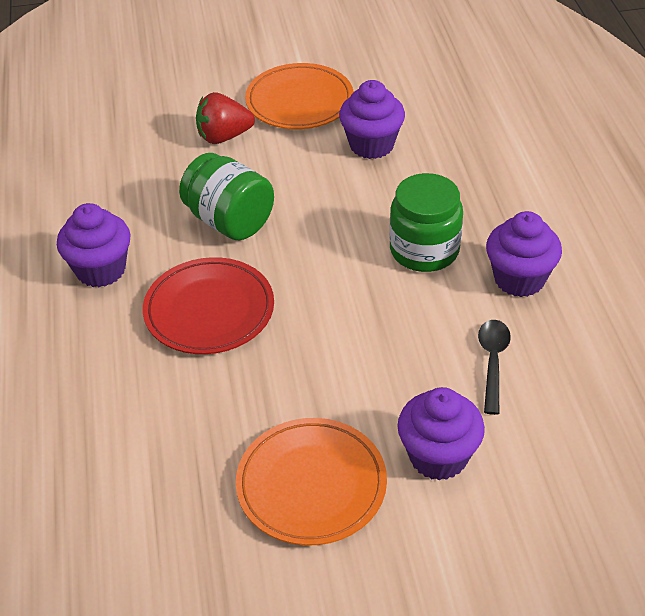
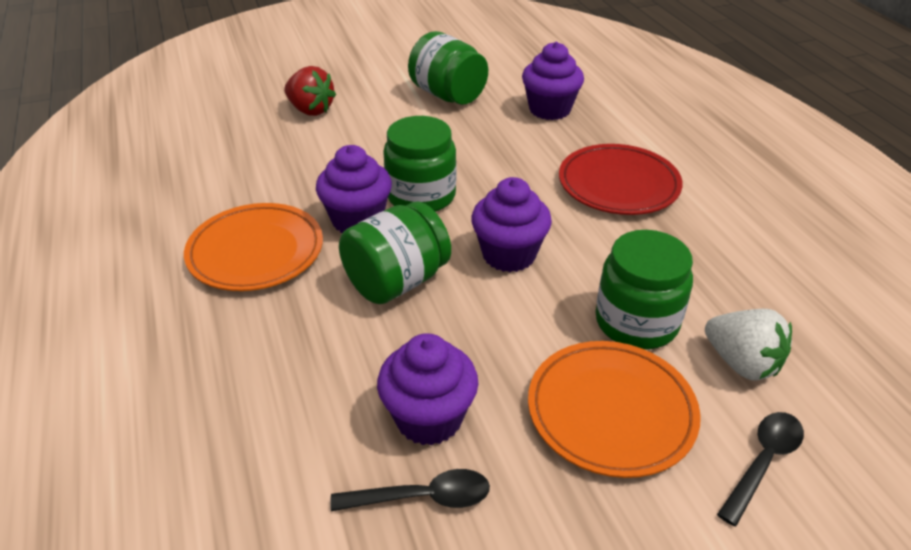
black spoon: 1 -> 2
green jar: 2 -> 4
white strawberry: 0 -> 1

